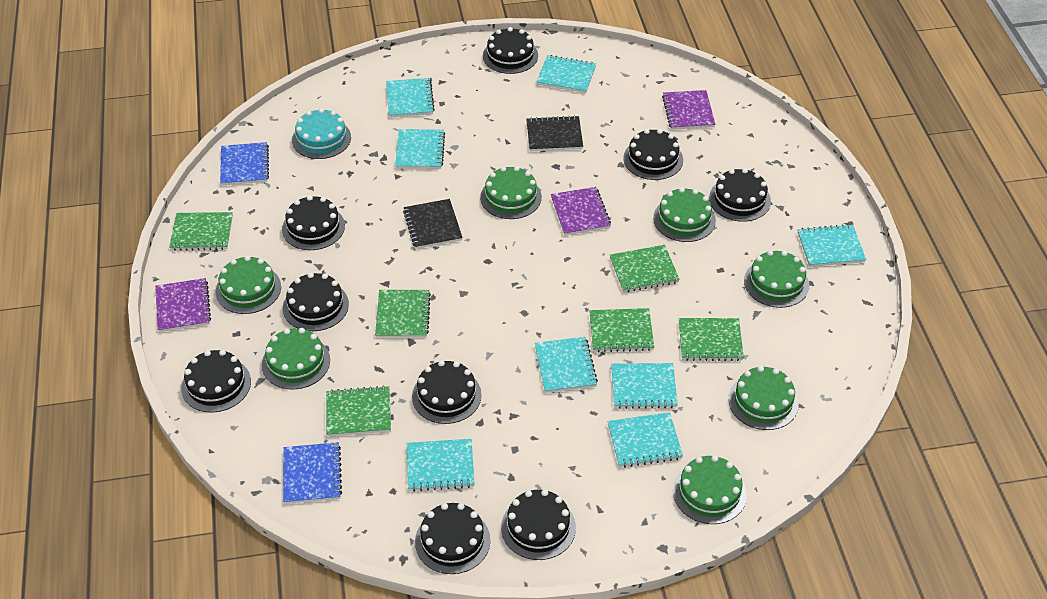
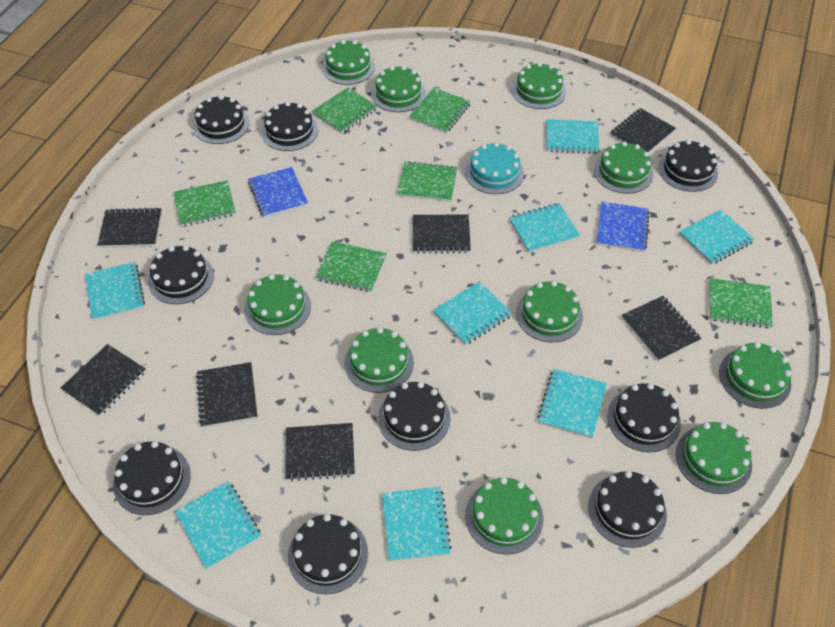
black notebook: 2 -> 7
green cake: 7 -> 10
purple notebook: 3 -> 0

